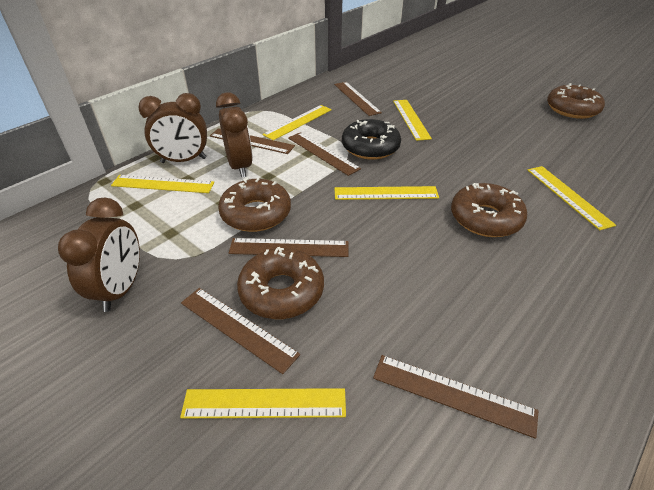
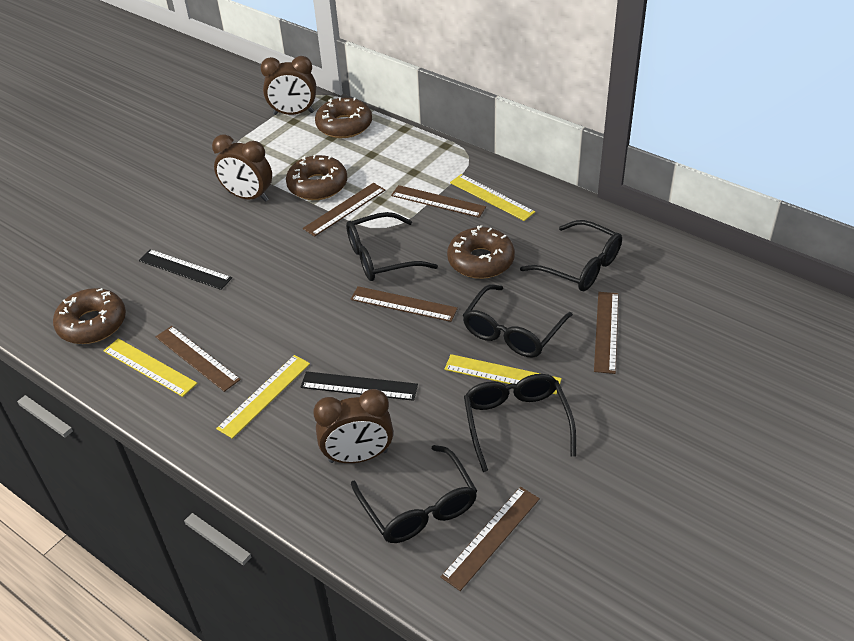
black donut: 1 -> 0
black glasses: 0 -> 5
black ruler: 0 -> 2
yellow ruler: 6 -> 4

